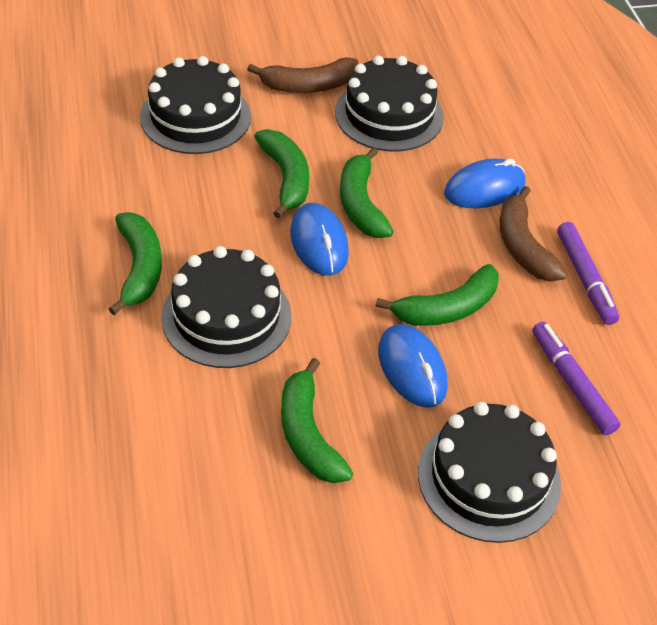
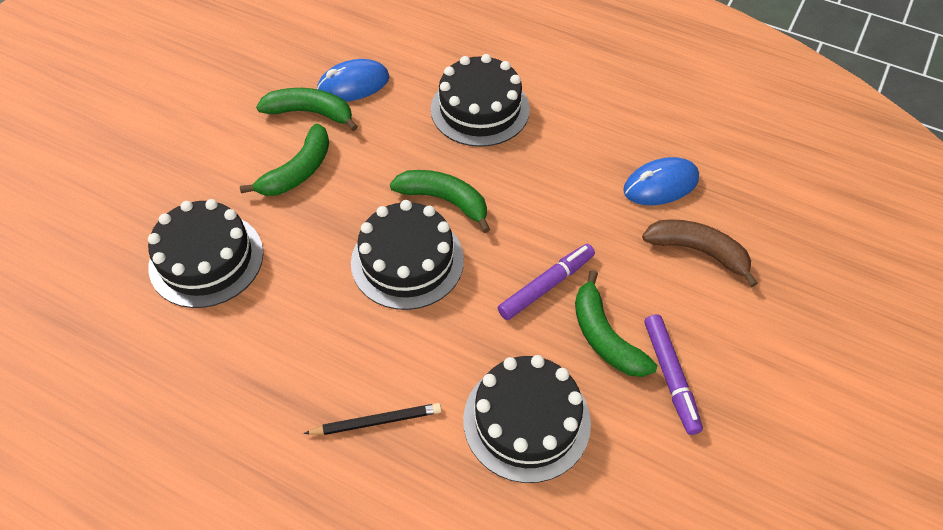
black pencil: 0 -> 1
blue mouse: 3 -> 2
brown banana: 2 -> 1
green banana: 5 -> 4

